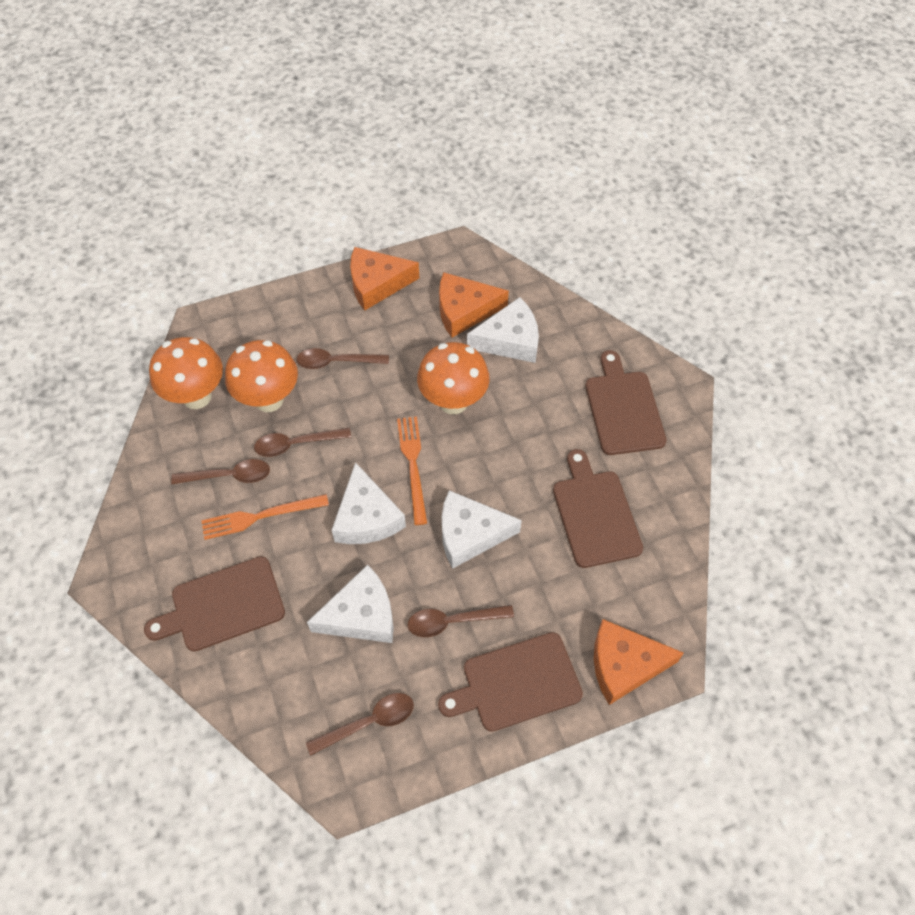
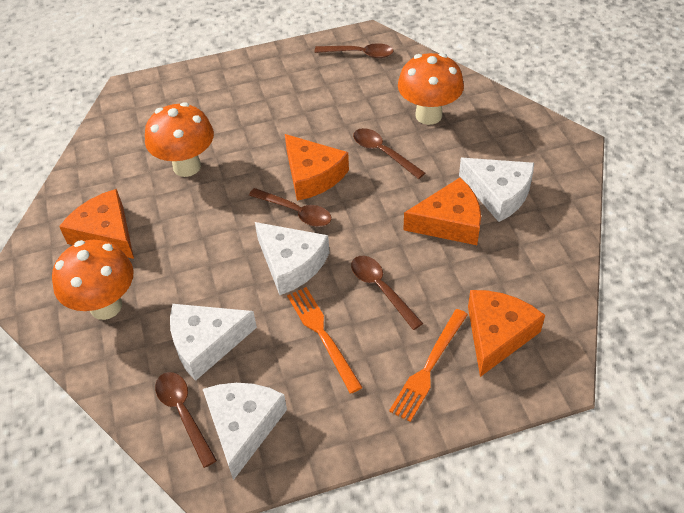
brown cutting board: 4 -> 0
orange cheese: 3 -> 4

